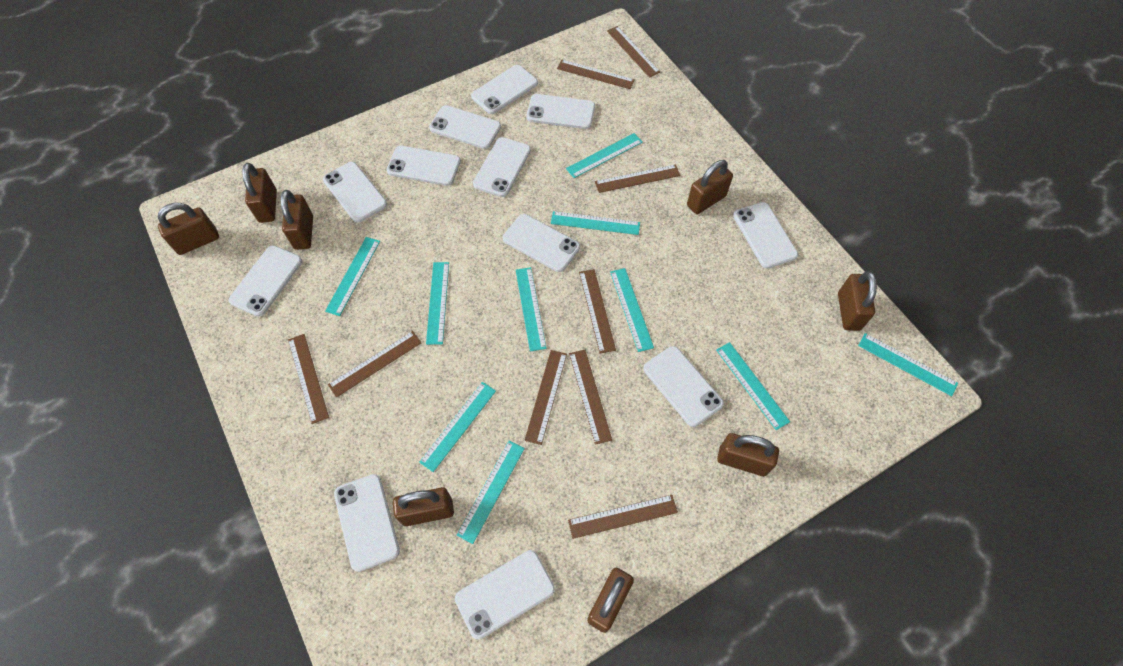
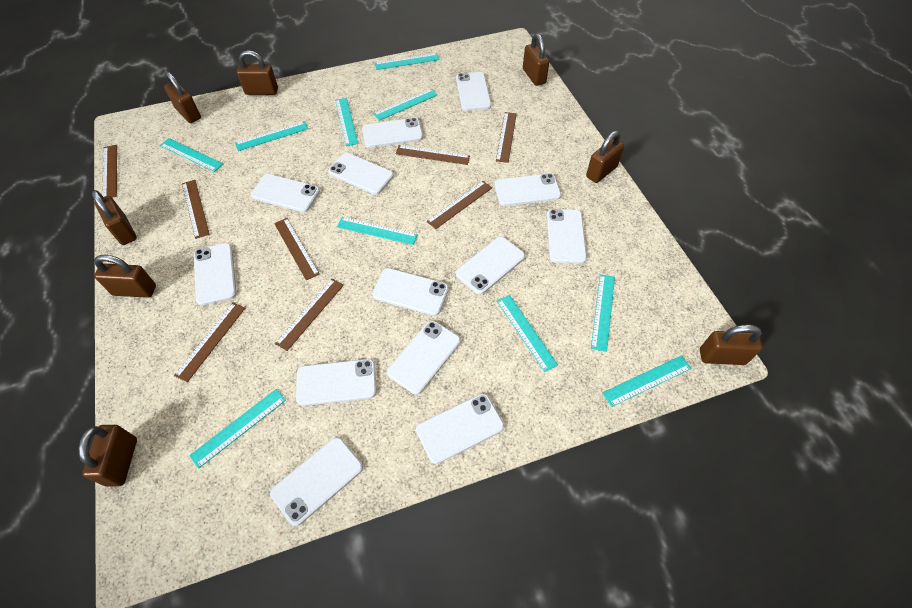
brown ruler: 9 -> 8
white phone: 12 -> 13

